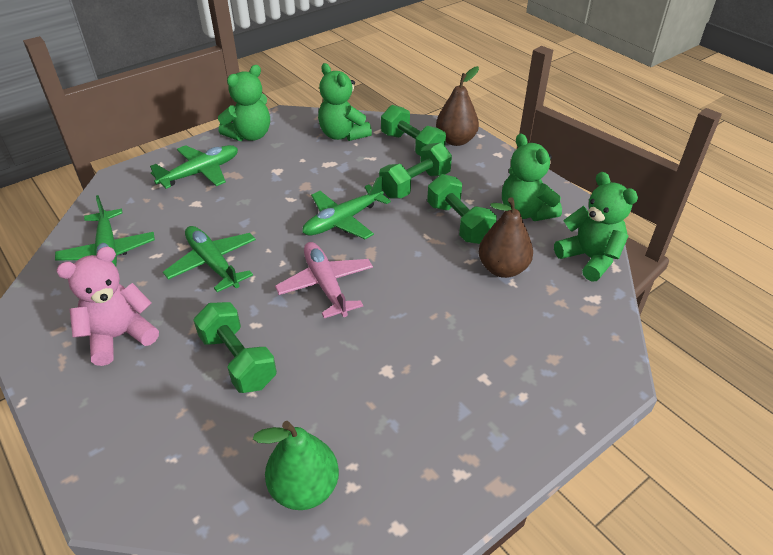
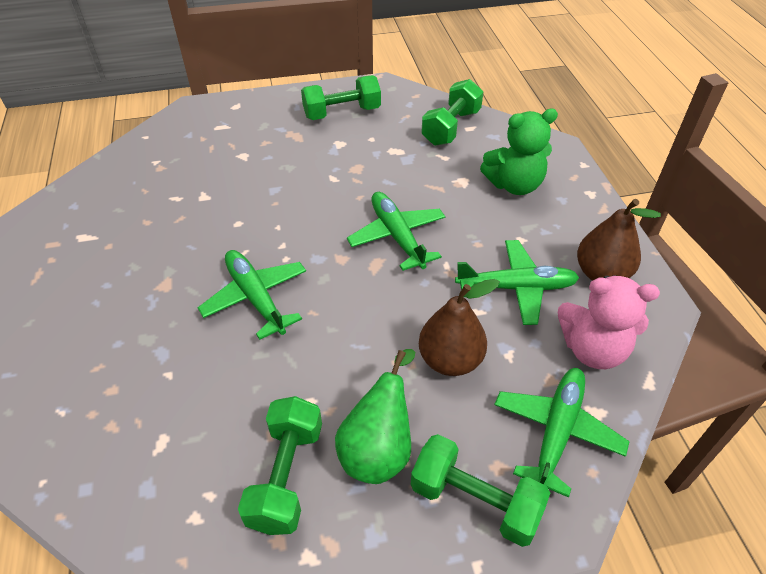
green teddy bear: 4 -> 1
pink plane: 1 -> 0

